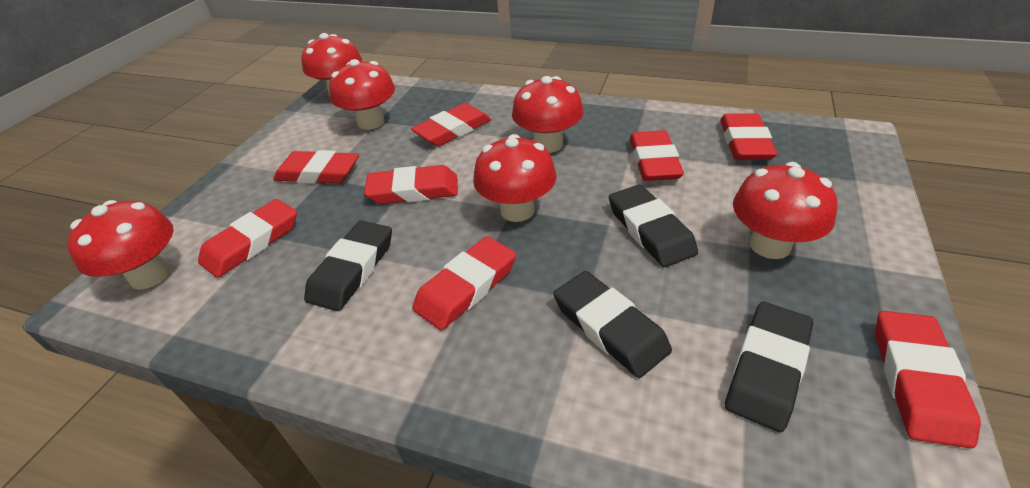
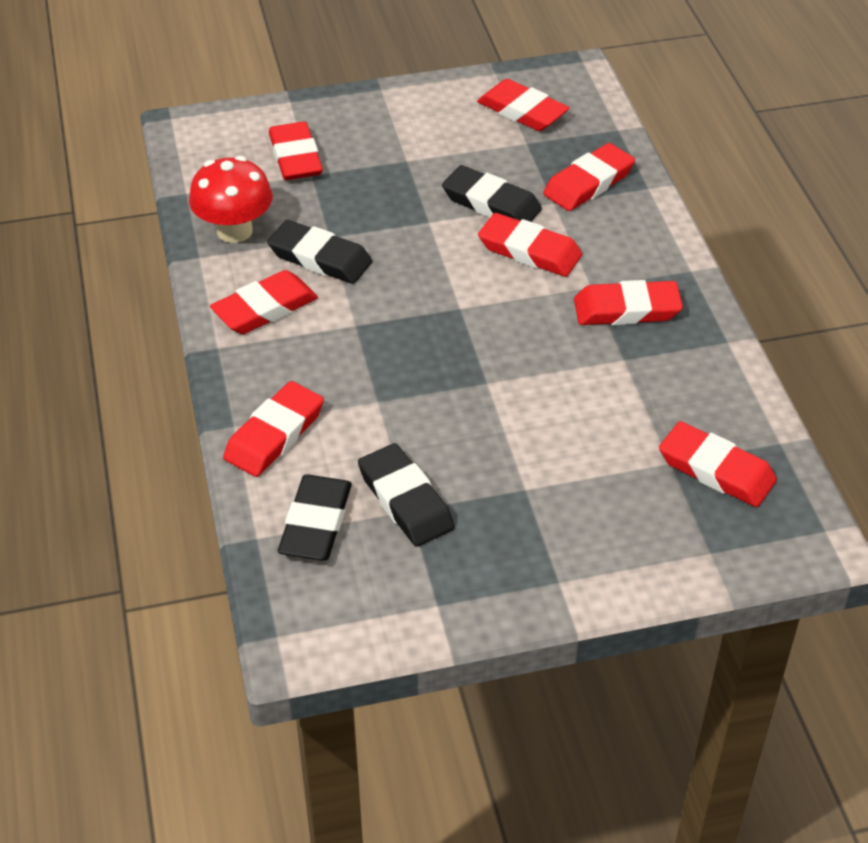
red mushroom: 6 -> 1

